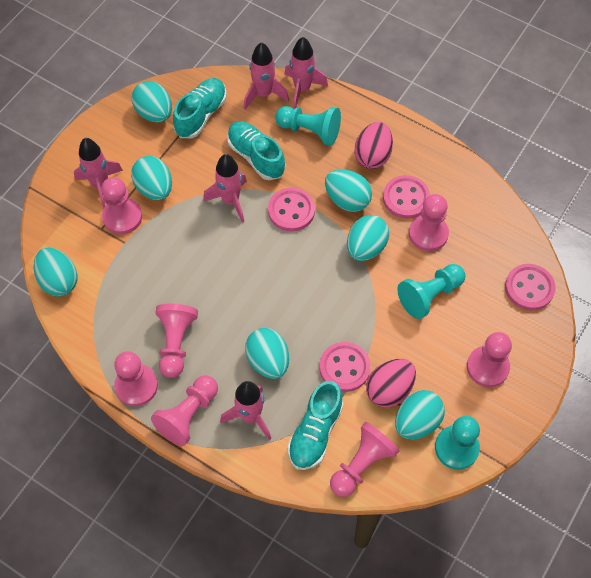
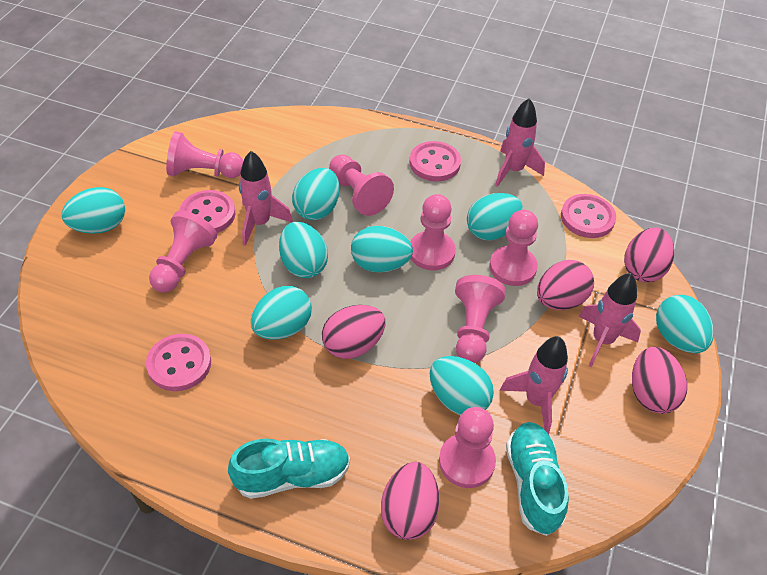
pink egg: 2 -> 5
pink rocket: 5 -> 4
turquoise egg: 7 -> 8
turquoise pawn: 3 -> 0
turquoise shoe: 3 -> 2

